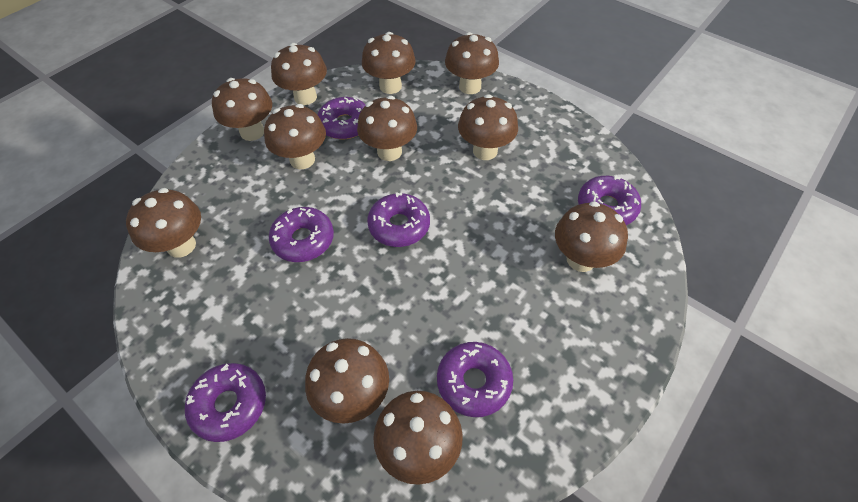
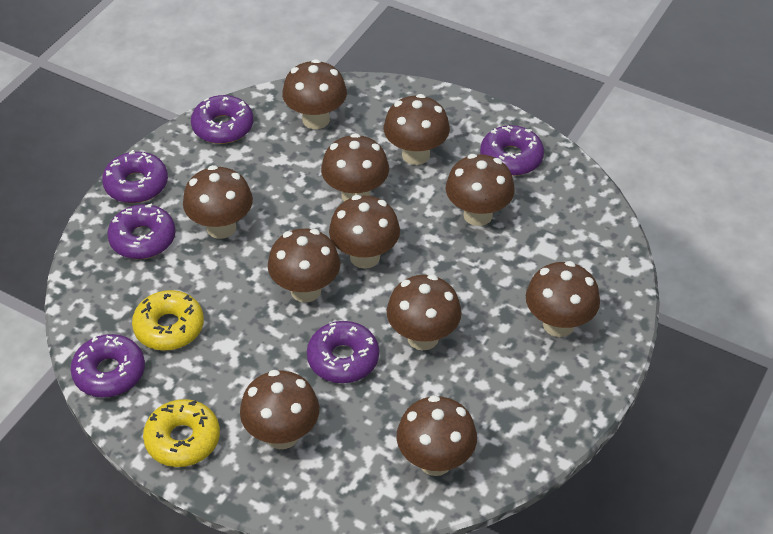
yellow donut: 0 -> 2

